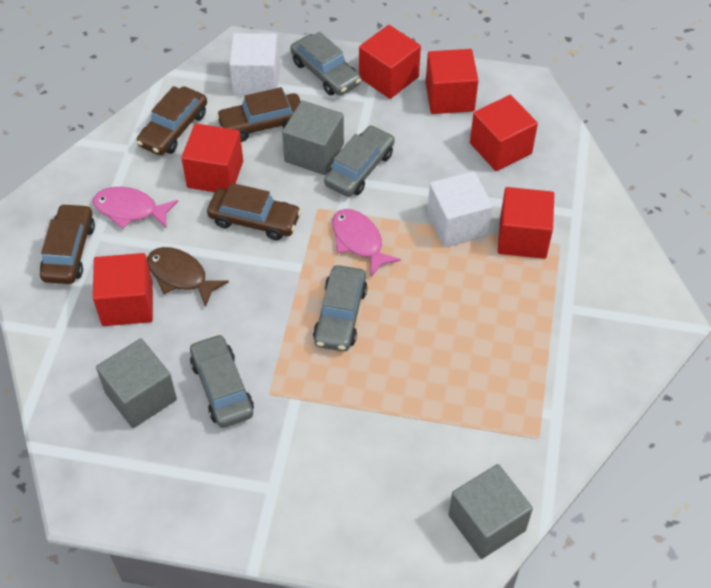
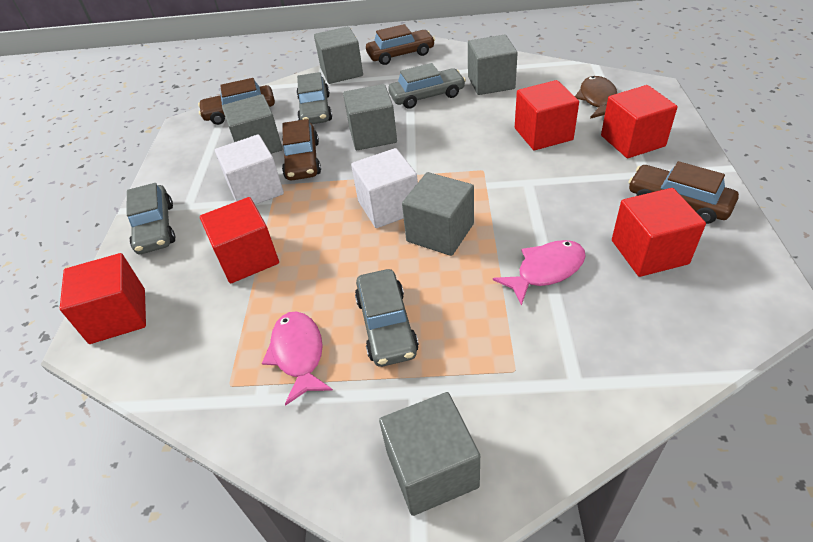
grey cube: 3 -> 6
red cube: 6 -> 5

